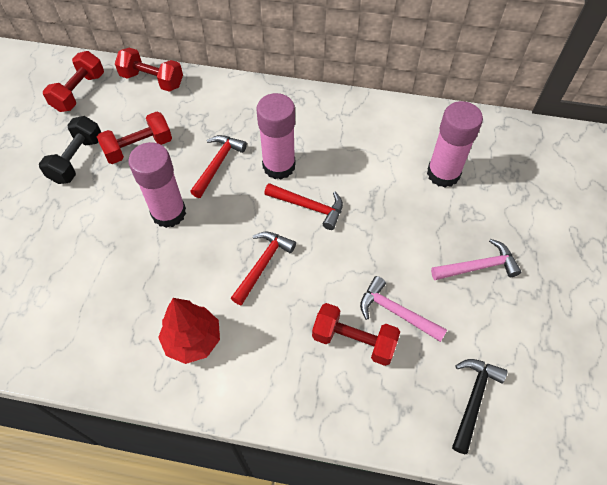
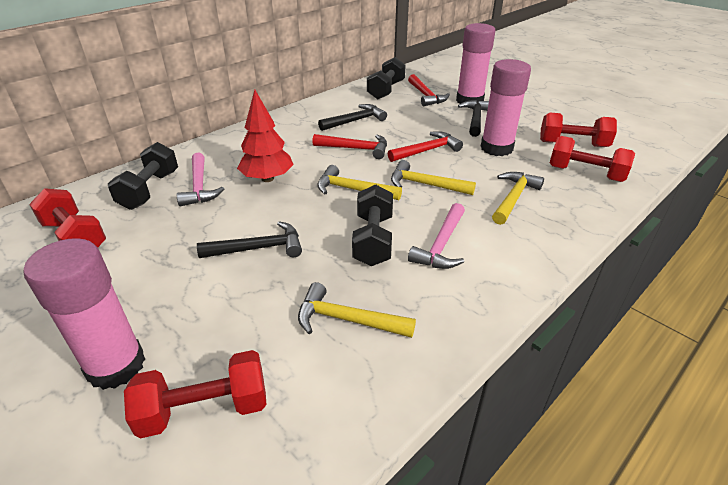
black dumbbell: 1 -> 3
black hammer: 1 -> 3
yellow hammer: 0 -> 4

